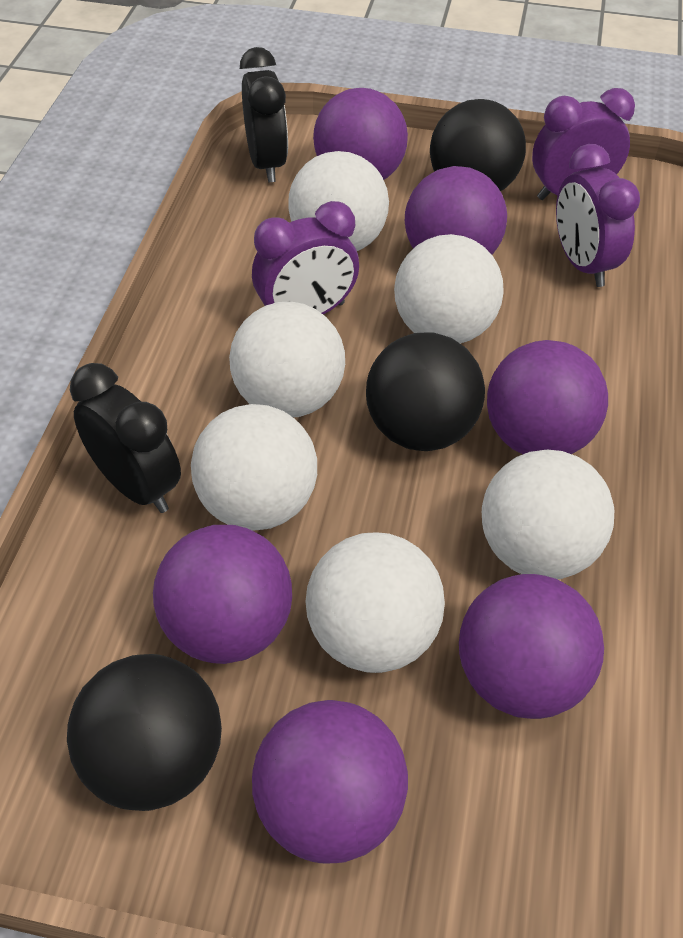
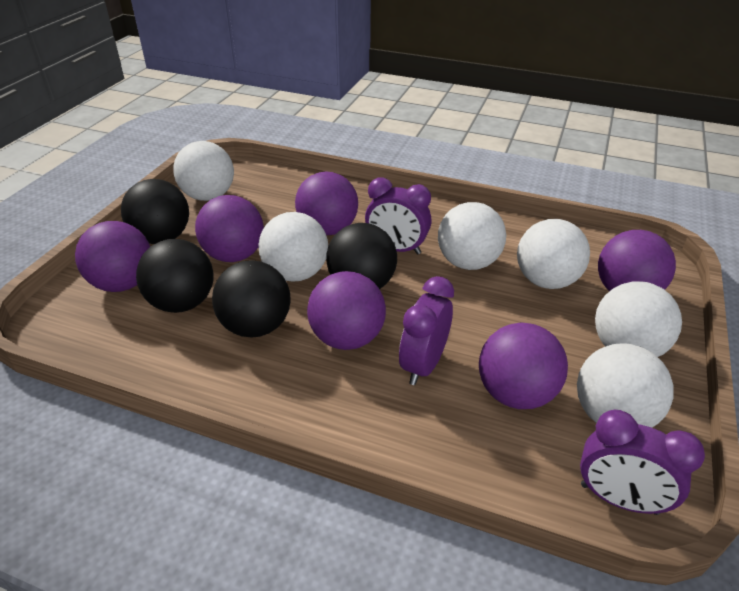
black ball: 3 -> 4
black clock: 2 -> 0

